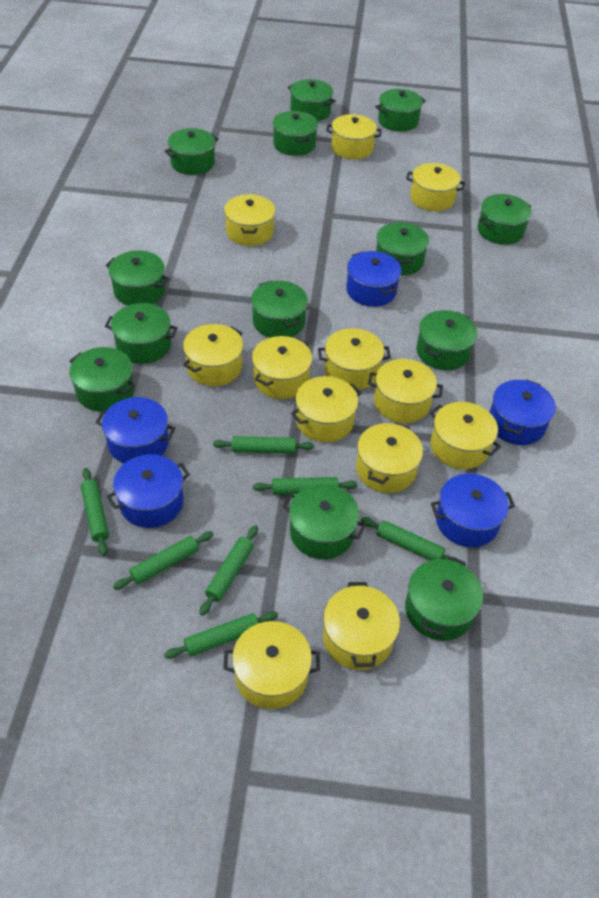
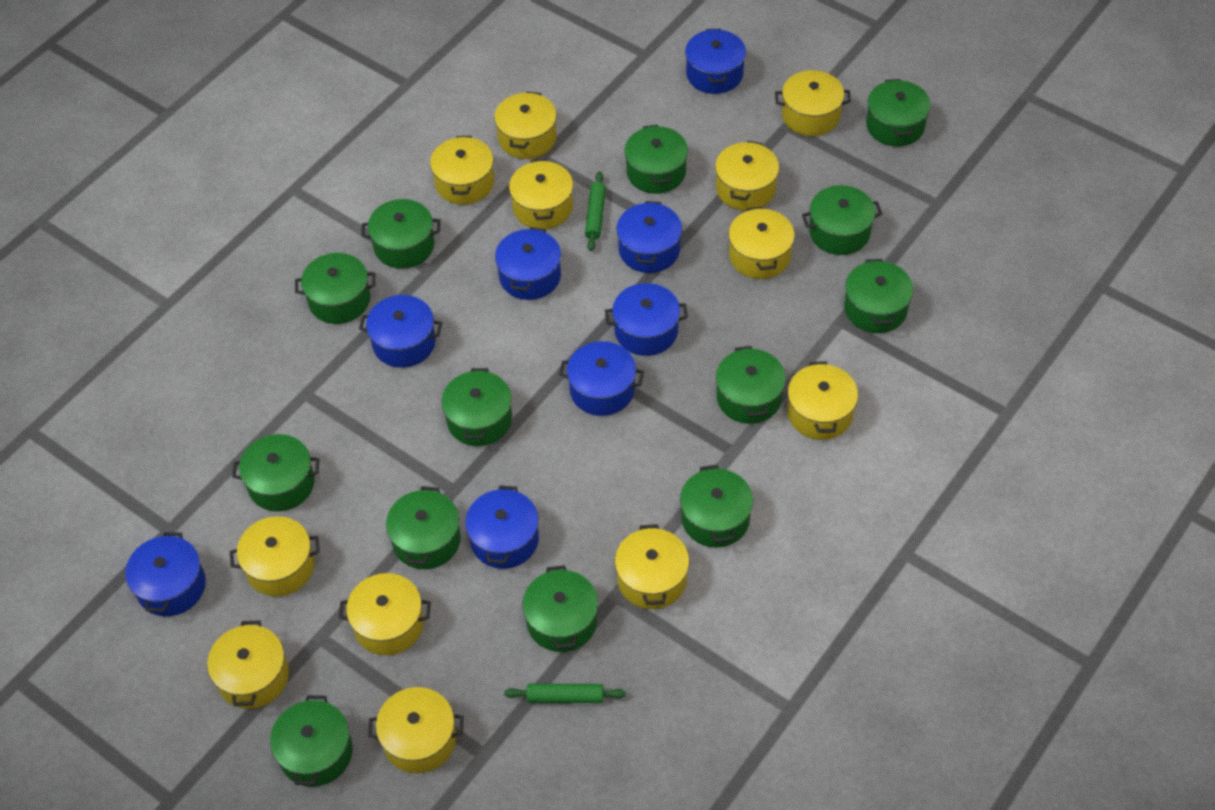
blue pot: 5 -> 8
green rolling pin: 7 -> 2

